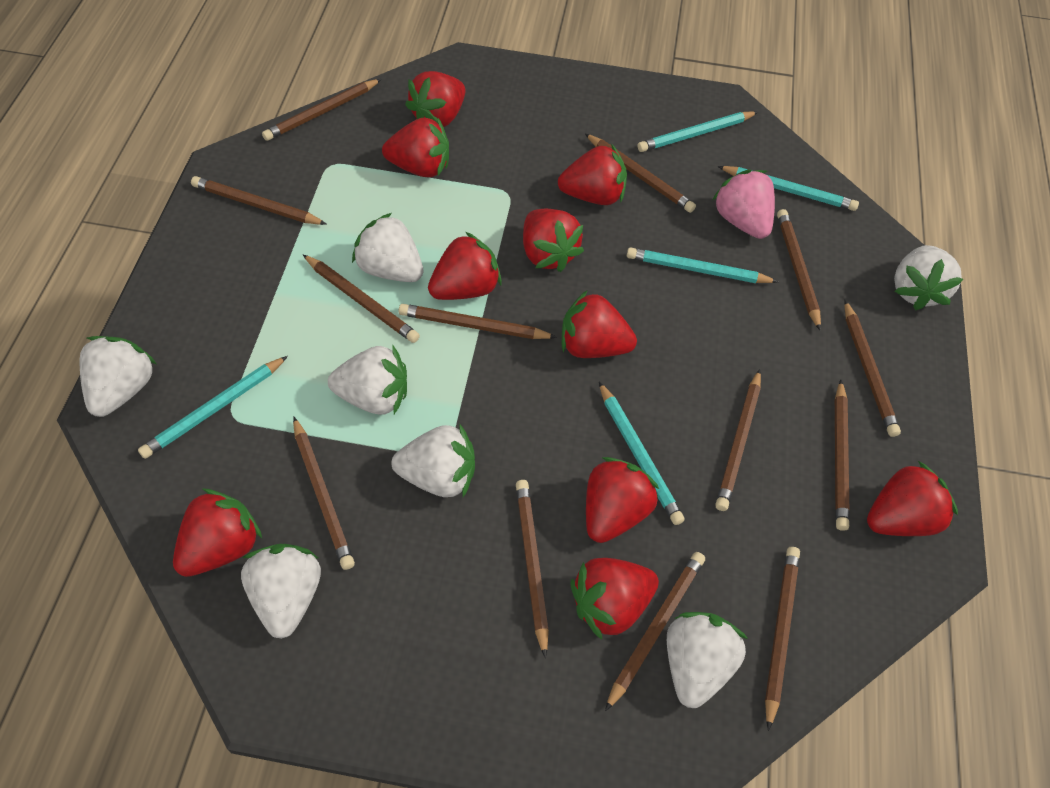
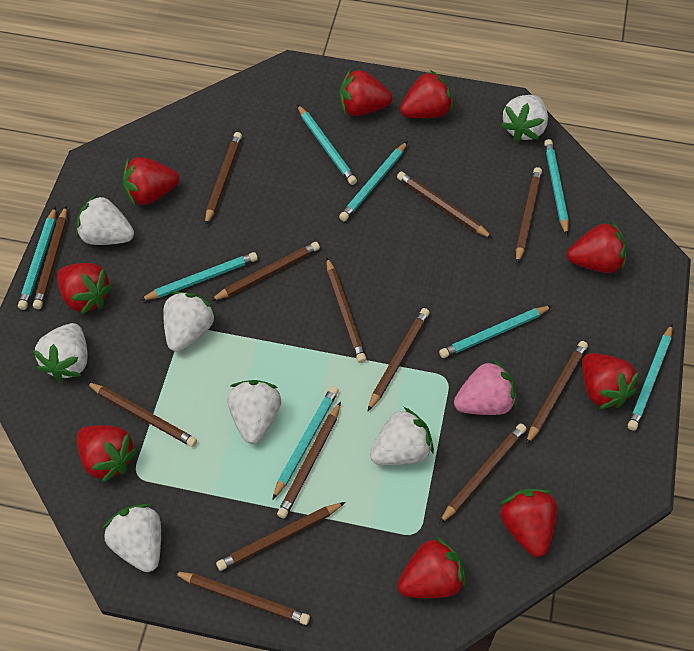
red strawberry: 10 -> 9
turquoise pencil: 5 -> 8

